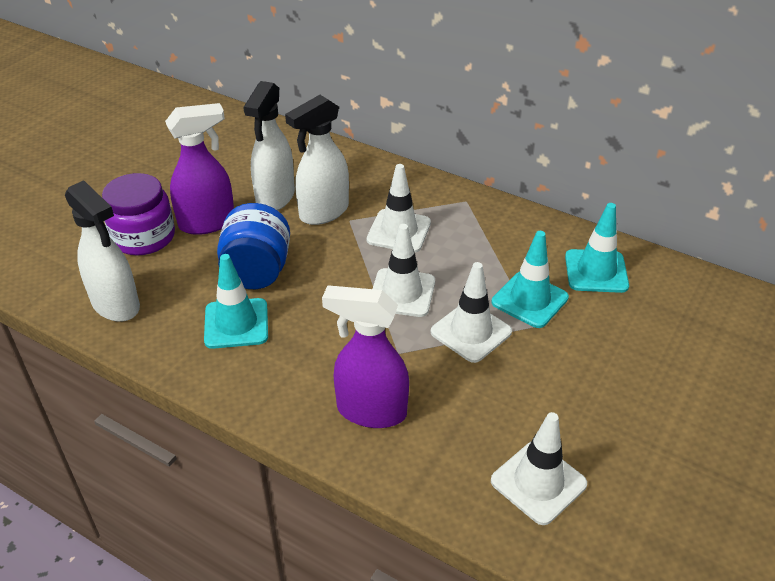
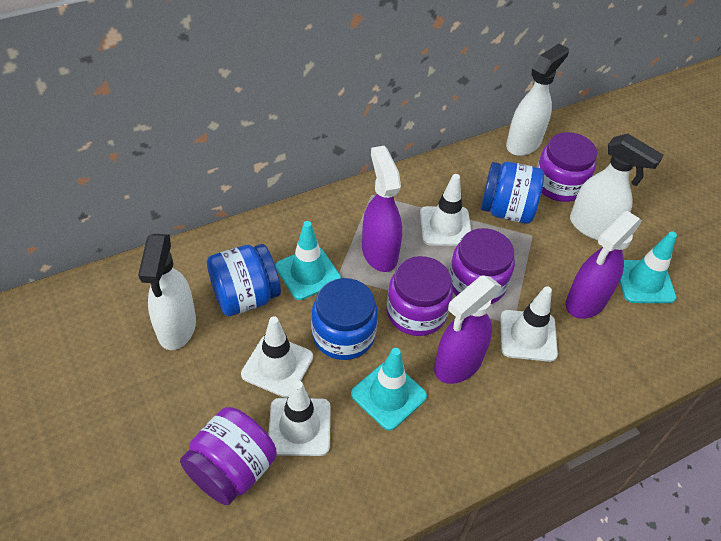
blue jar: 1 -> 3
purple jar: 1 -> 4
purple spray bottle: 2 -> 3

